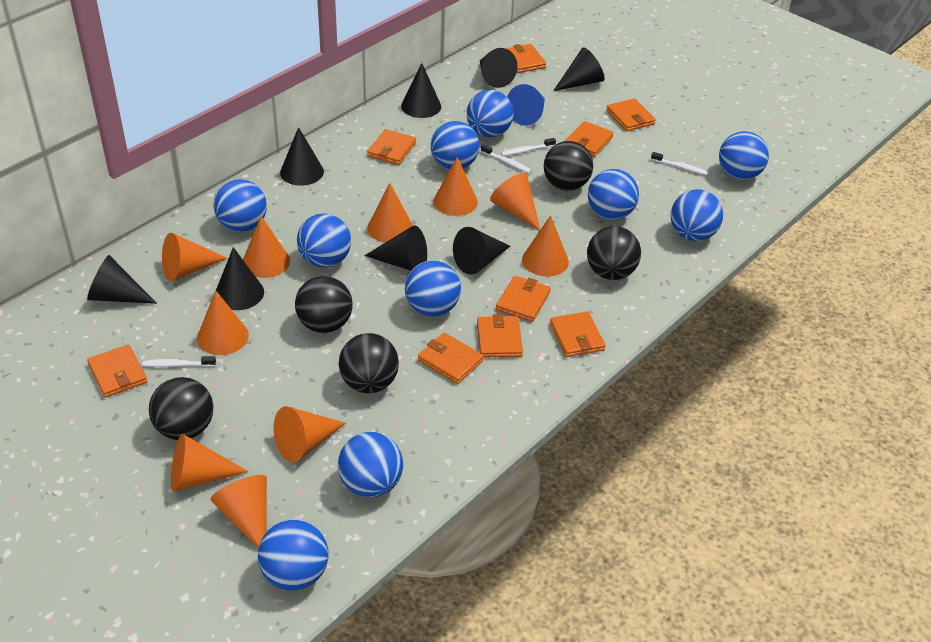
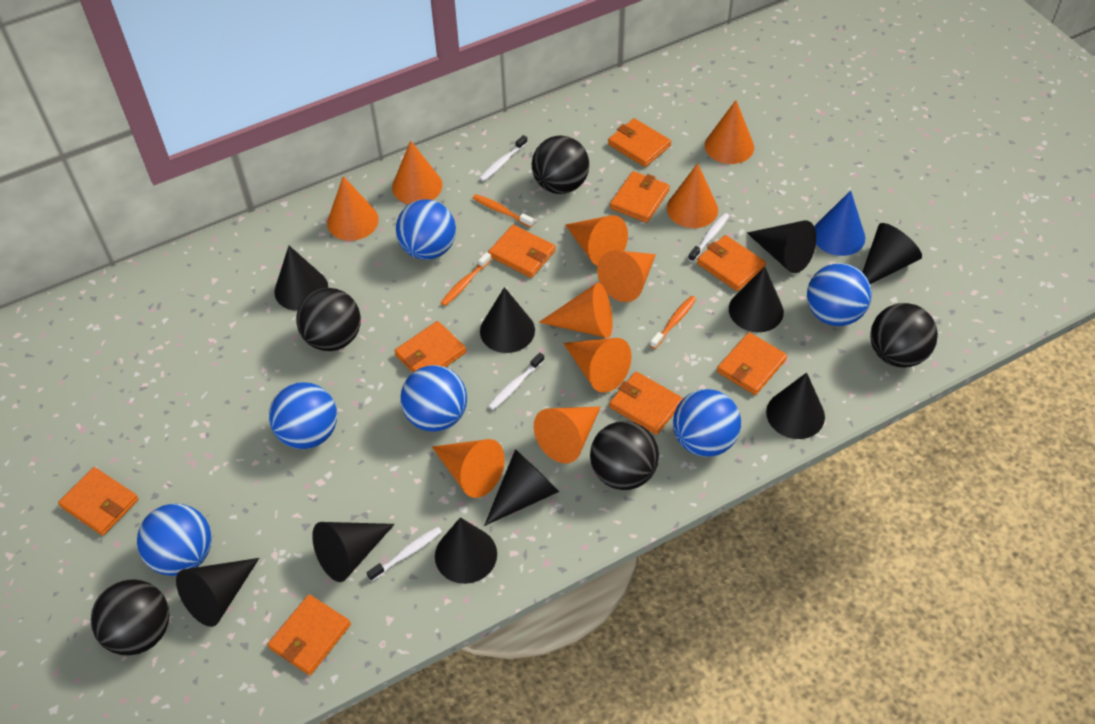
black cone: 8 -> 10
blue ball: 10 -> 6
orange toothbrush: 0 -> 3

